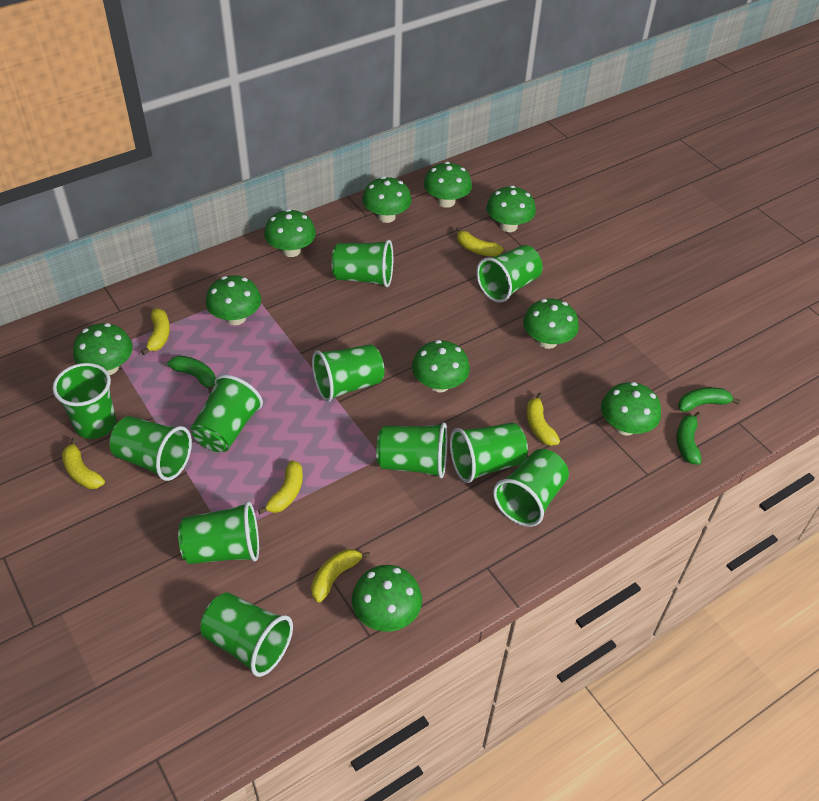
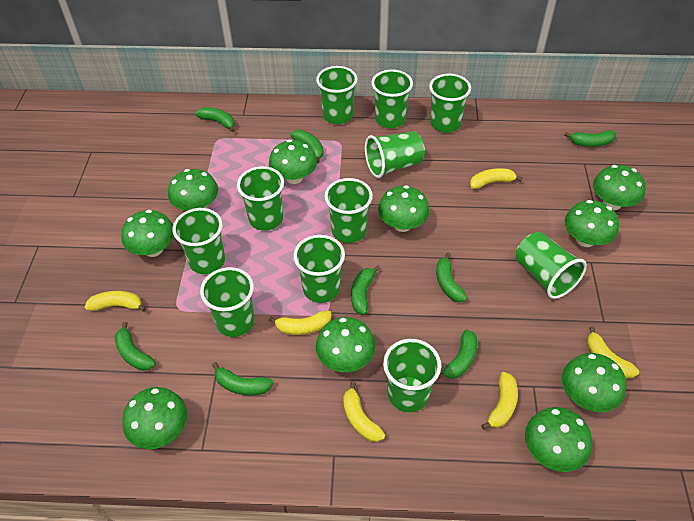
green banana: 3 -> 8

